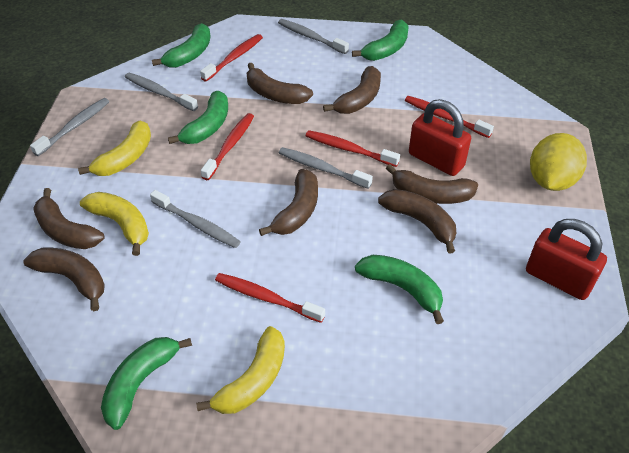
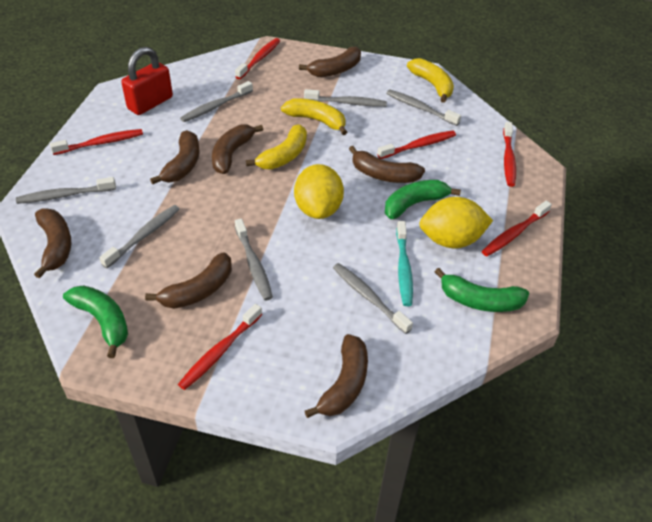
green banana: 5 -> 3
grey toothbrush: 5 -> 7
red padlock: 2 -> 1
red toothbrush: 5 -> 6
turquoise toothbrush: 0 -> 1
yellow lemon: 1 -> 2

